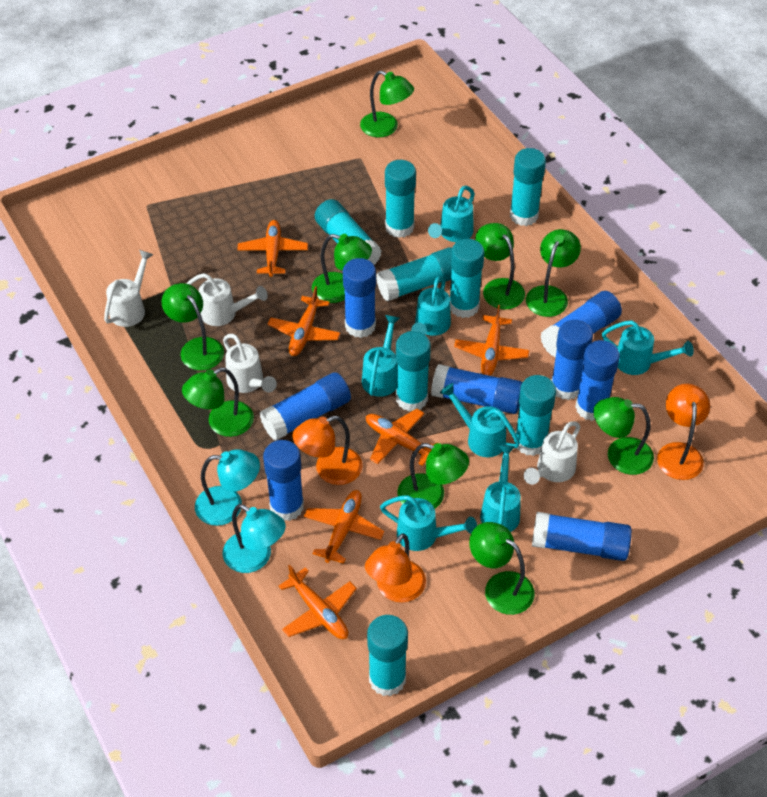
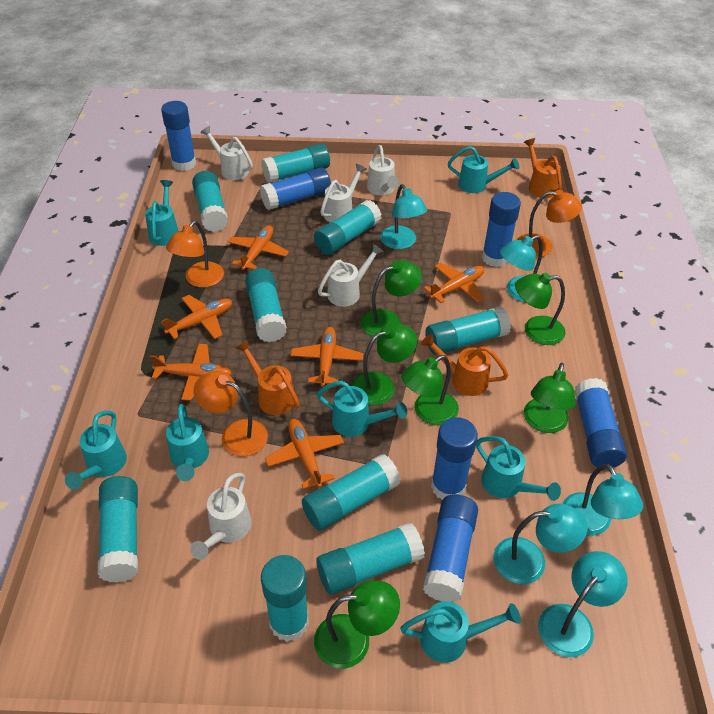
blue glue stick: 8 -> 6
green lamp: 9 -> 6
orange watering can: 0 -> 3
turquoise glue stick: 8 -> 9
turquoise lamp: 2 -> 5
white watering can: 4 -> 5

